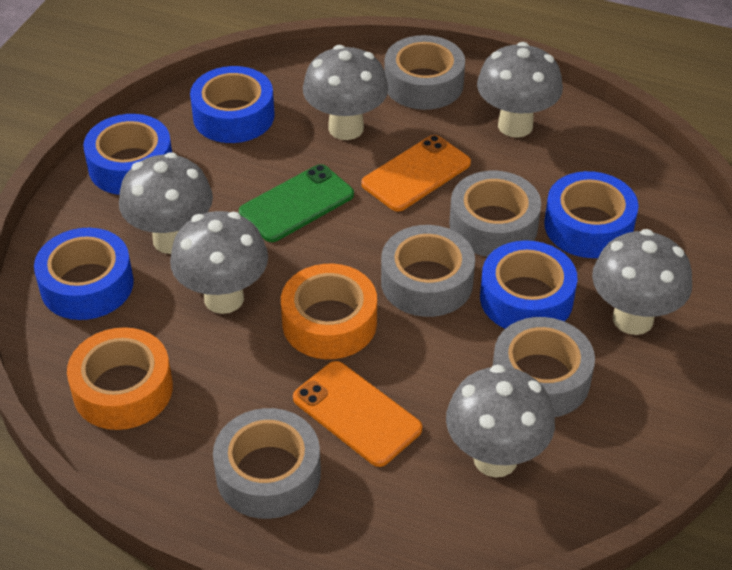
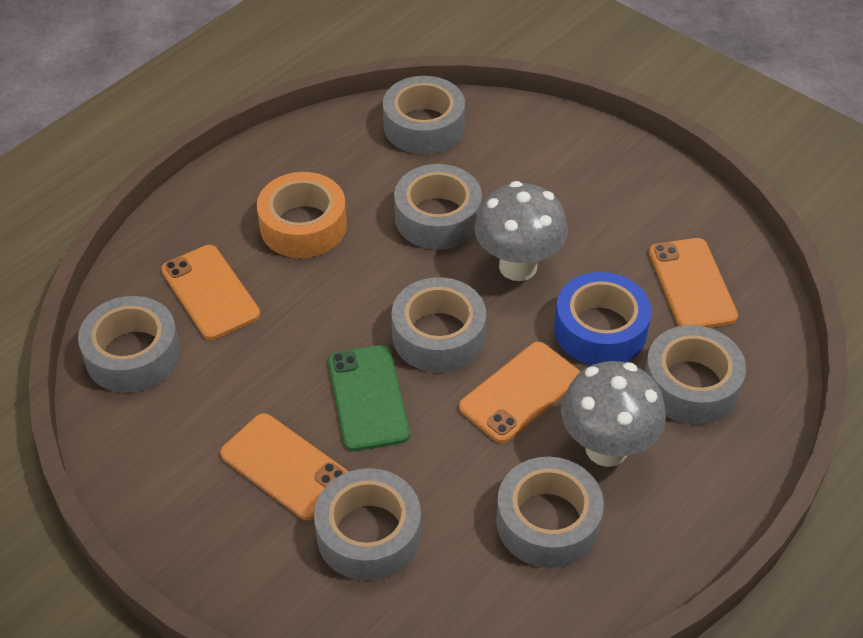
blue tape: 5 -> 1
grey mushroom: 6 -> 2
grey tape: 5 -> 7
orange phone: 2 -> 4
orange tape: 2 -> 1

